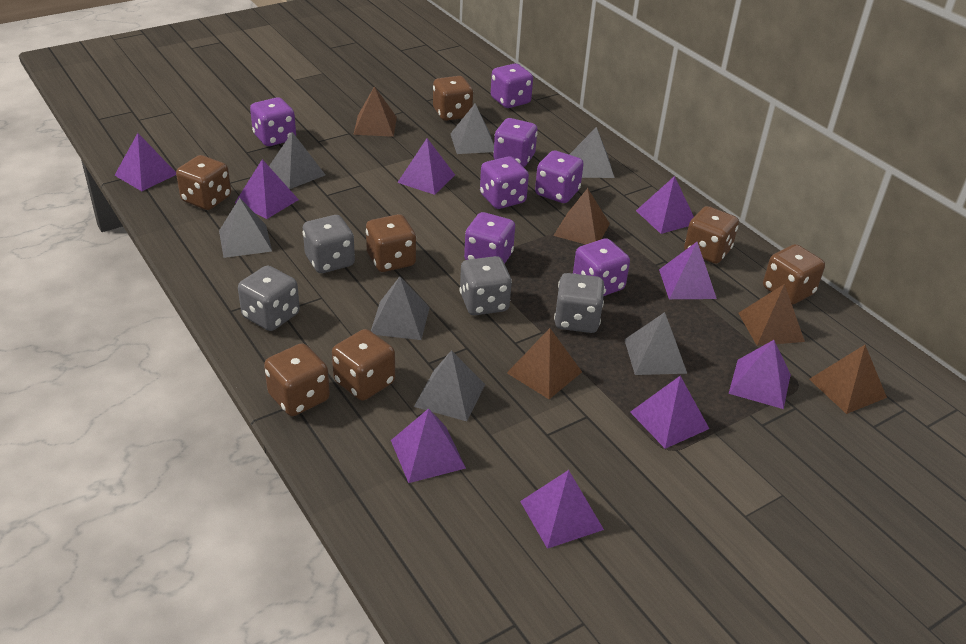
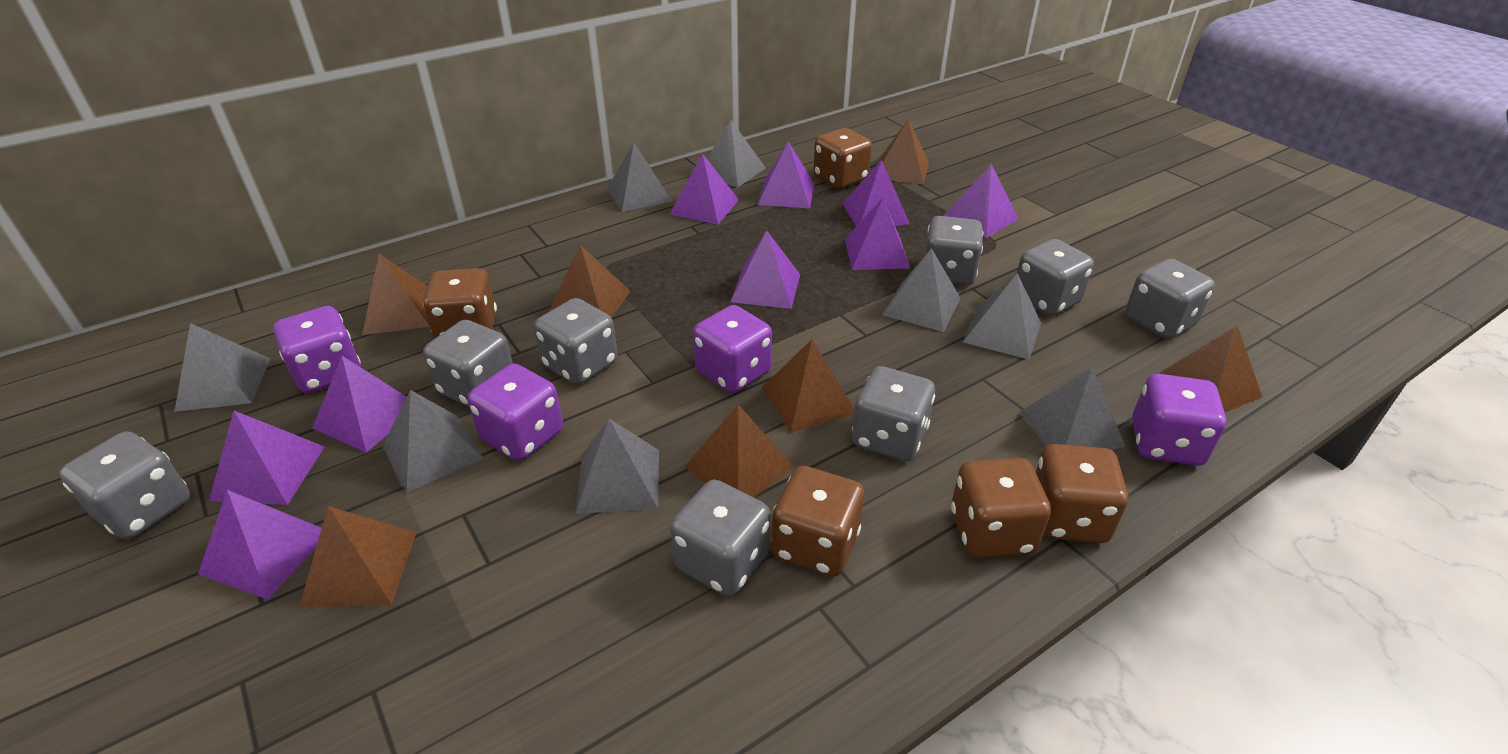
brown dice: 7 -> 5
brown pyramid: 5 -> 7
grey dice: 4 -> 8
grey pyramid: 7 -> 8
purple dice: 7 -> 4

